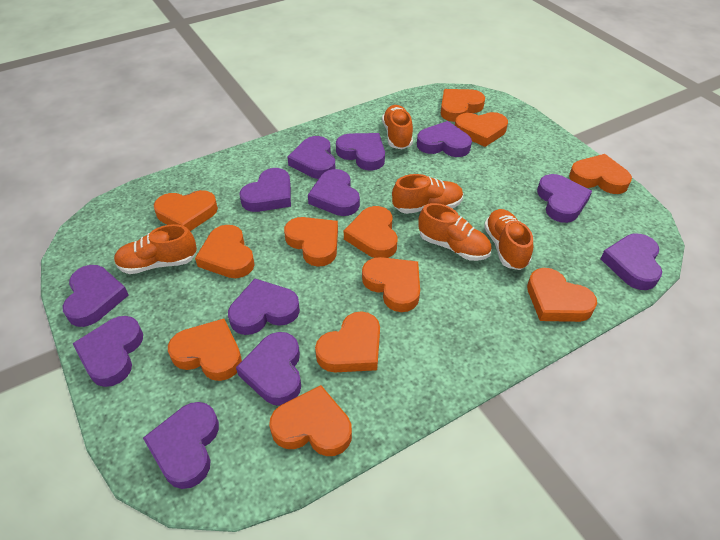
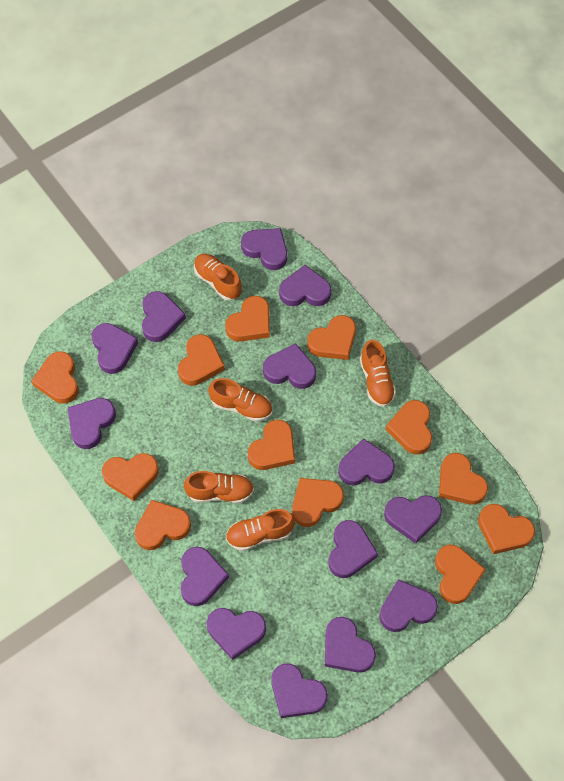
purple heart: 12 -> 14

